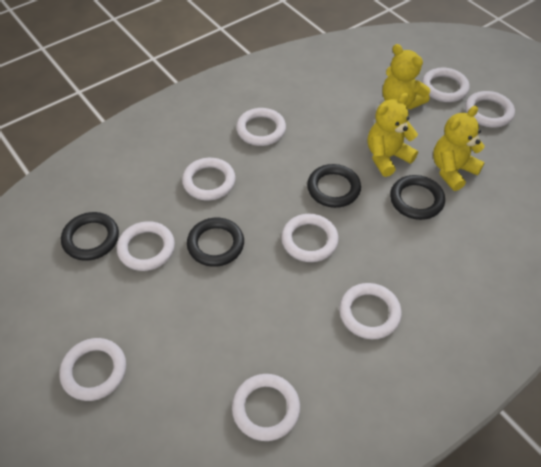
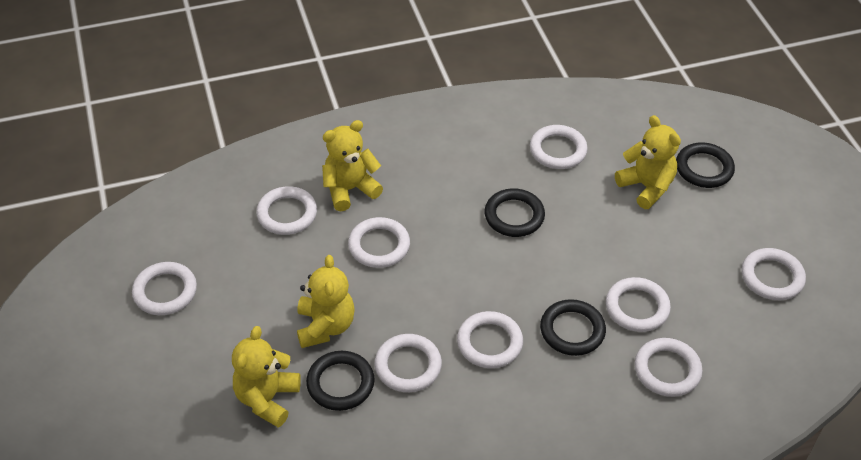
yellow teddy bear: 3 -> 4

